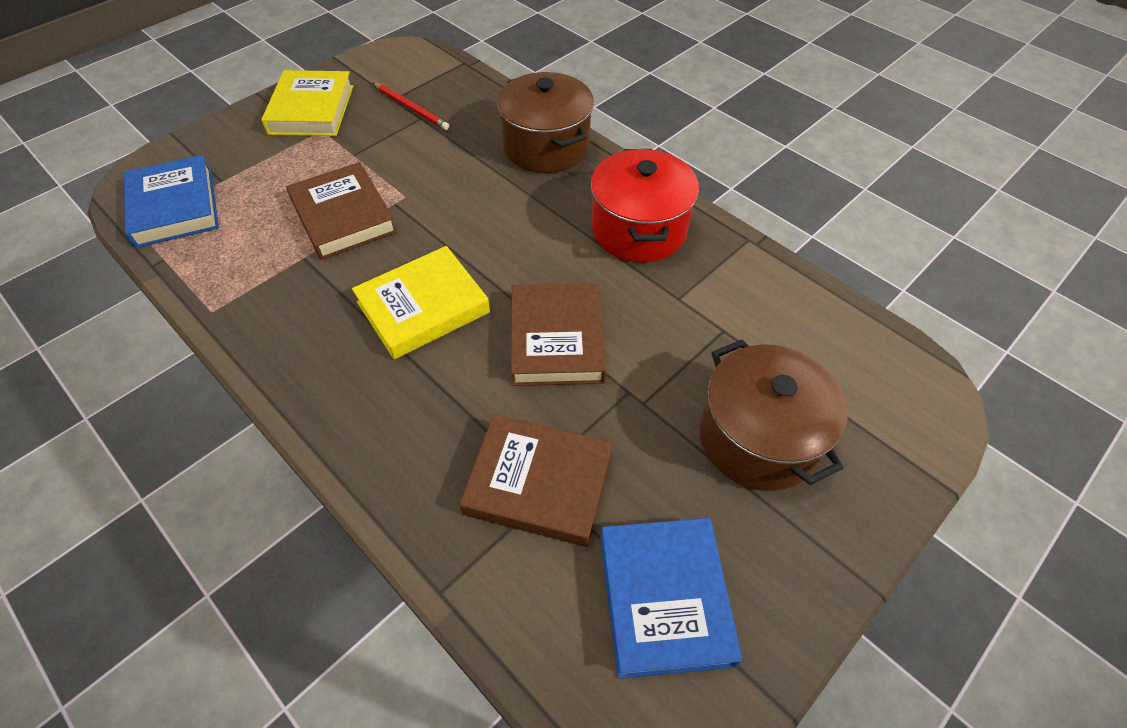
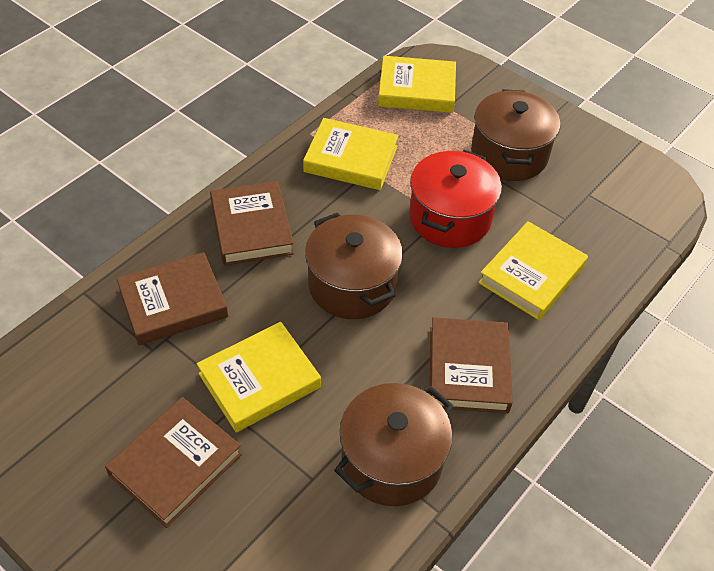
blue book: 2 -> 0
brown book: 3 -> 4
brown pot: 2 -> 3
red pencil: 1 -> 0
yellow book: 2 -> 4

